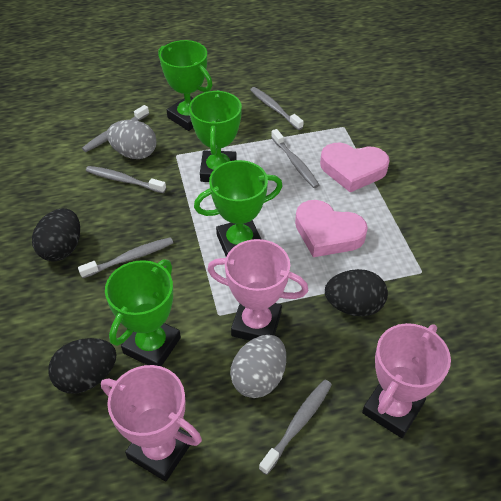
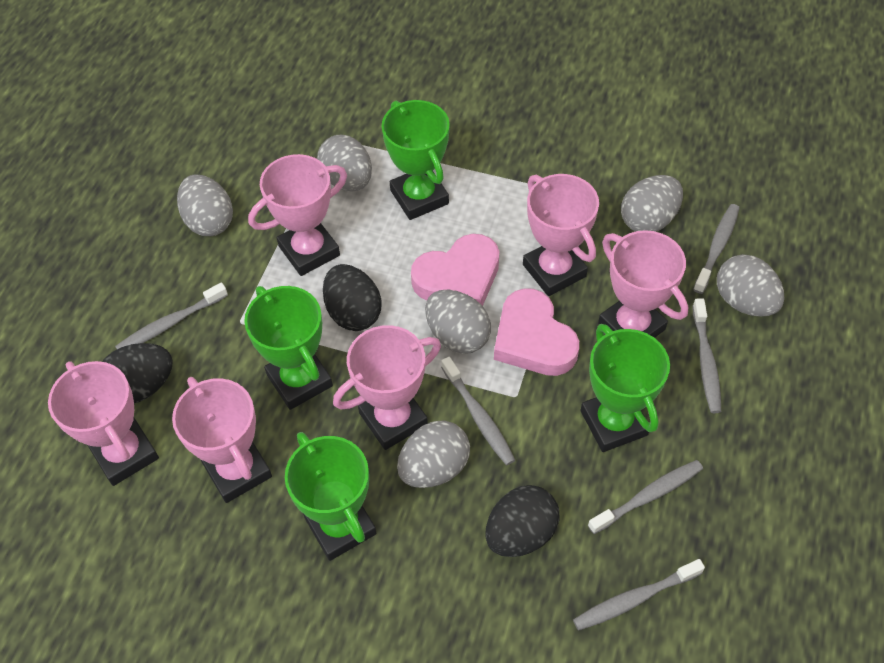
grey egg: 2 -> 6
pink trophy: 3 -> 6

